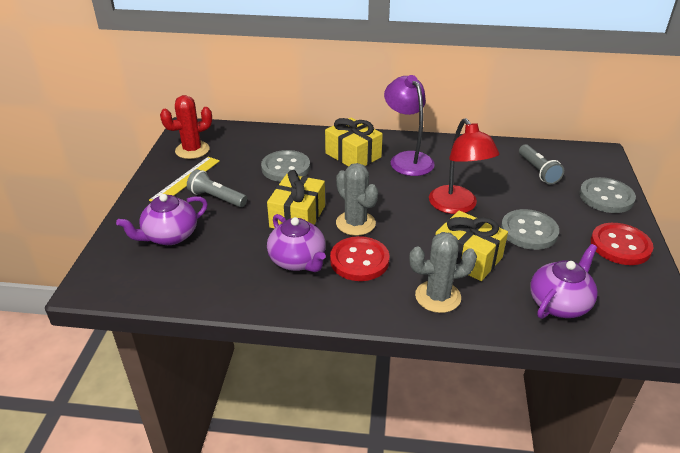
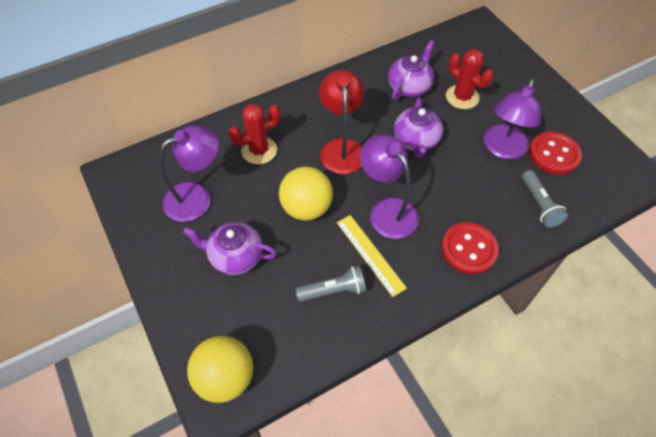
grey button: 3 -> 0
grey cactus: 2 -> 0
purple lamp: 1 -> 3
red cactus: 1 -> 2
yellow ball: 0 -> 2
yellow gift: 3 -> 0

